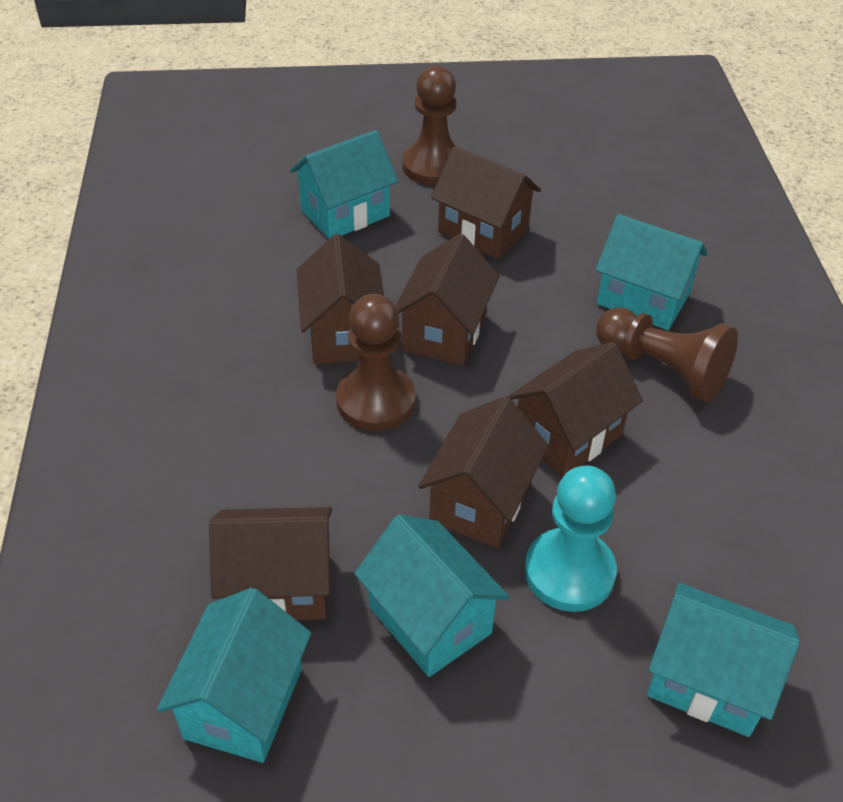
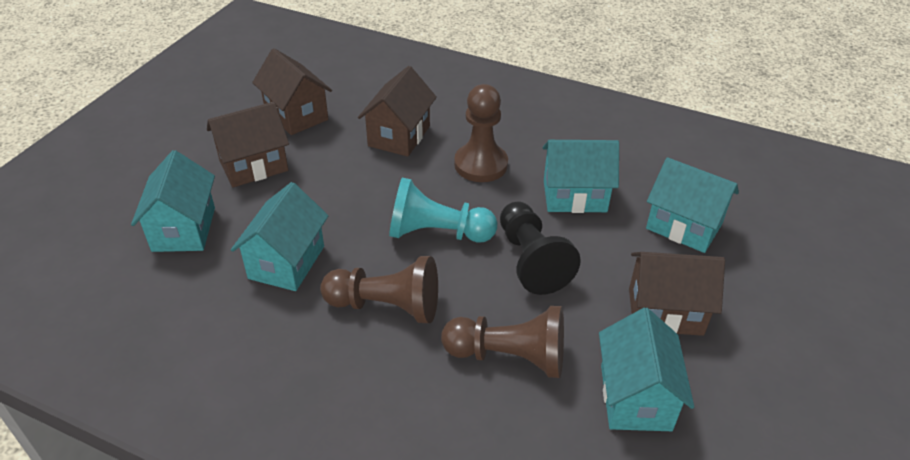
black pawn: 0 -> 1
brown house: 6 -> 4

